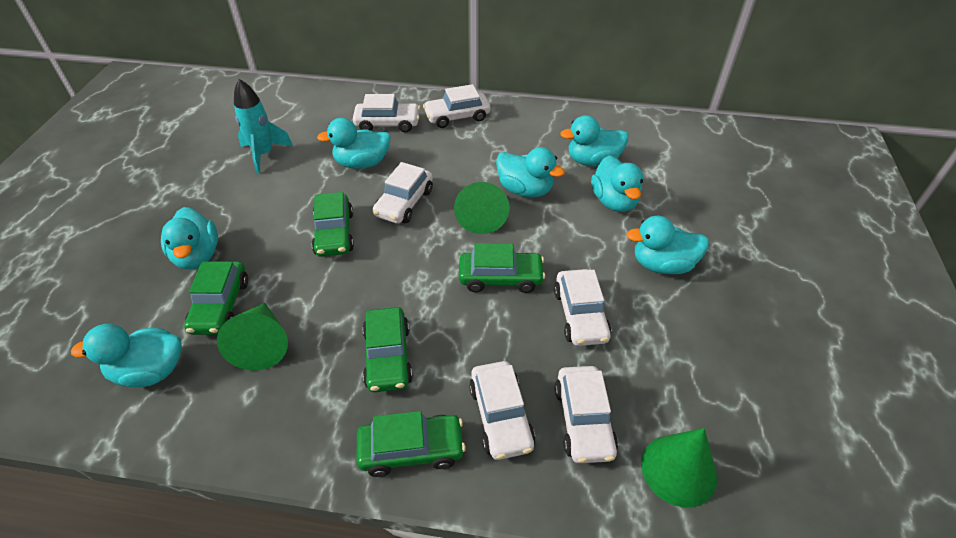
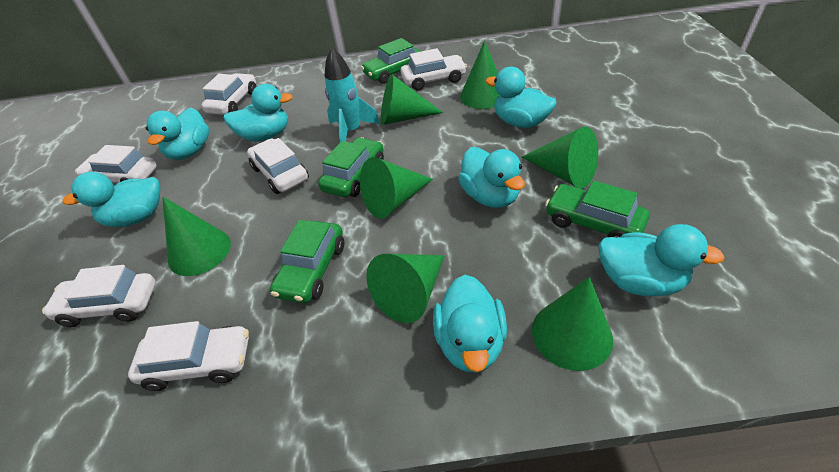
green car: 5 -> 4
green cone: 3 -> 7

